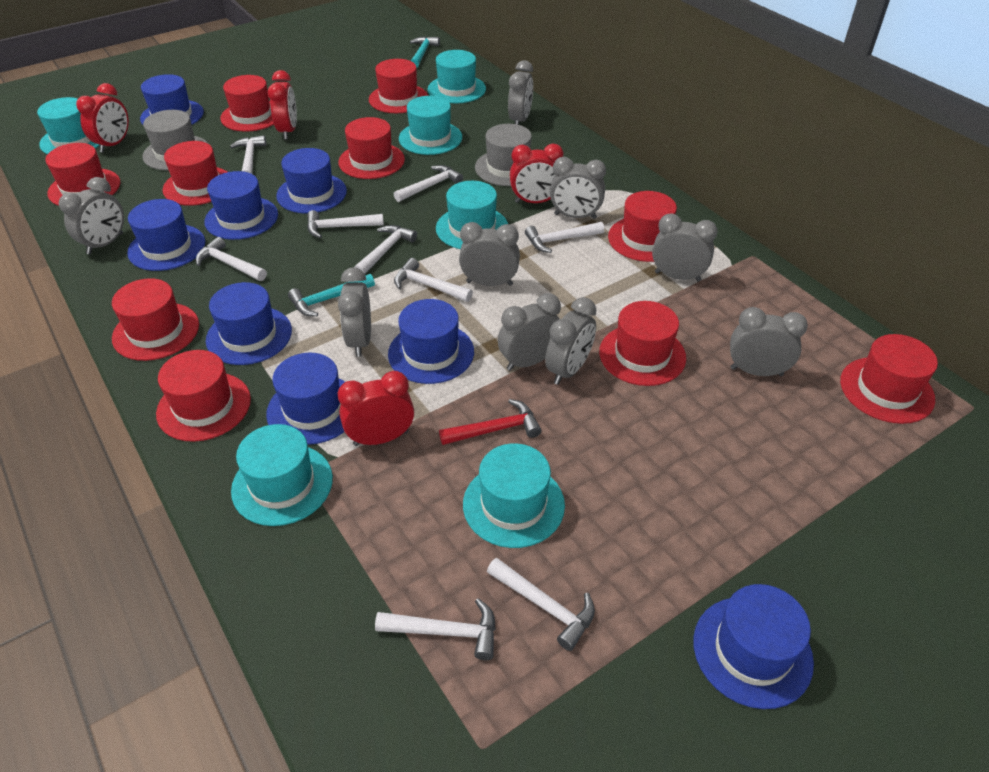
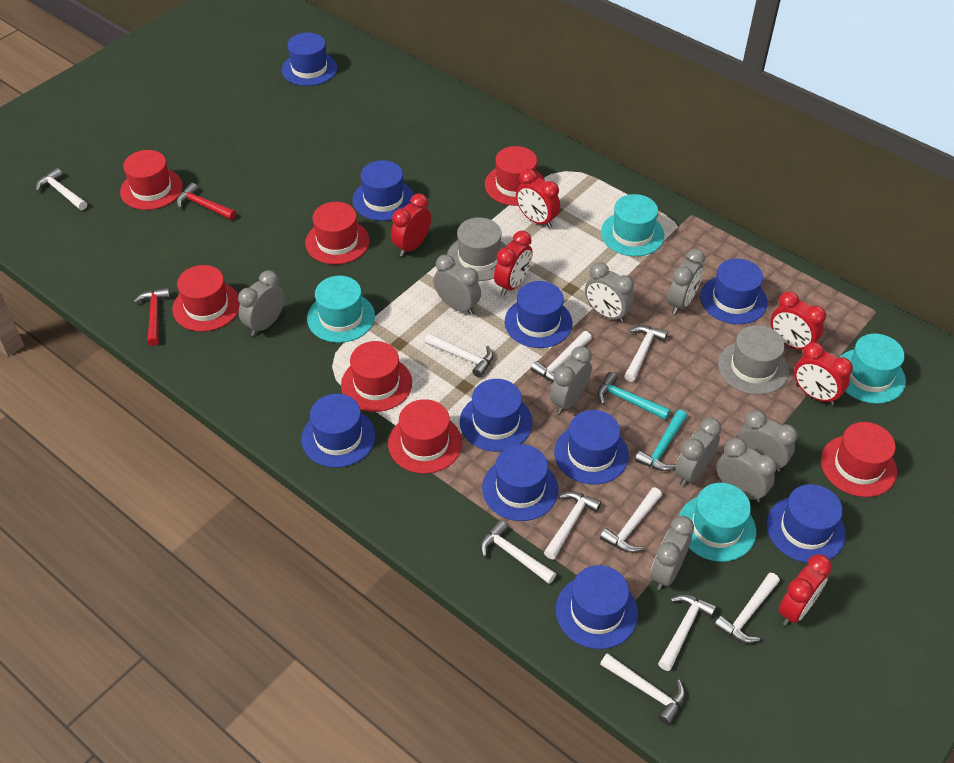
blue hat: 8 -> 10
red clock: 4 -> 6
red hammer: 1 -> 2
red hat: 10 -> 7
turquoise hat: 6 -> 4
white hammer: 9 -> 10

